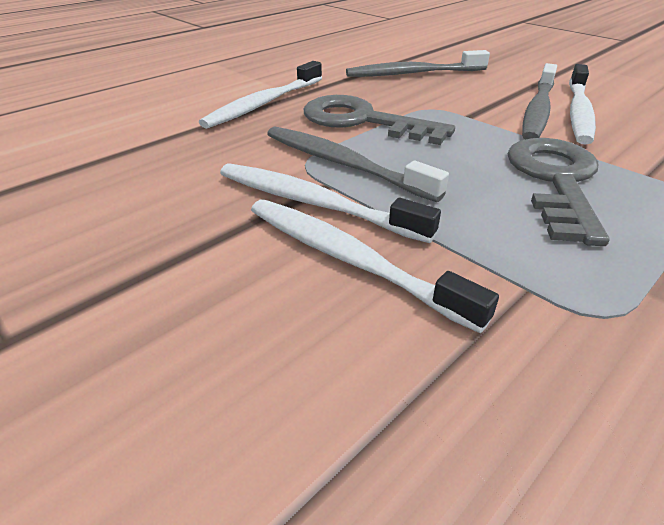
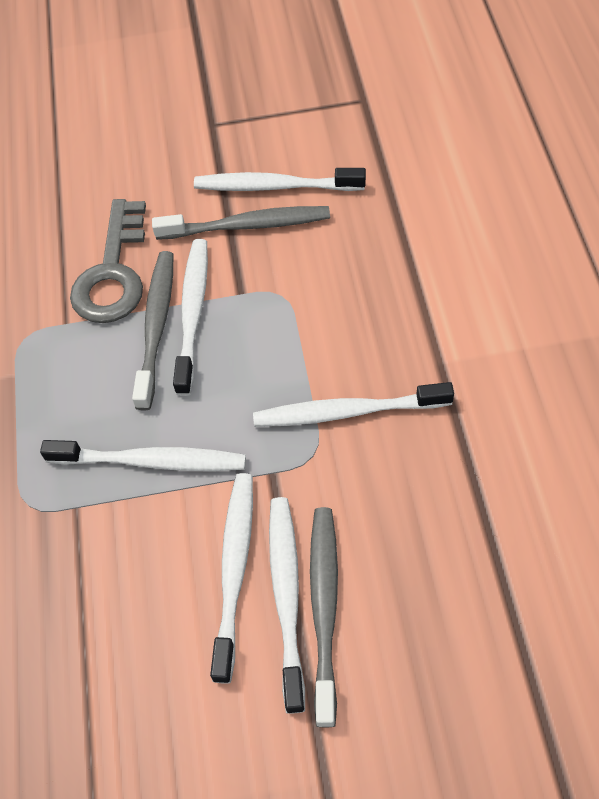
grey key: 2 -> 1
white toothbrush: 4 -> 6

